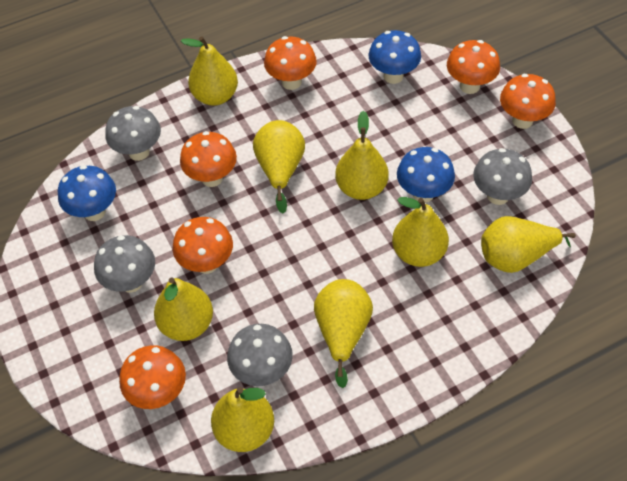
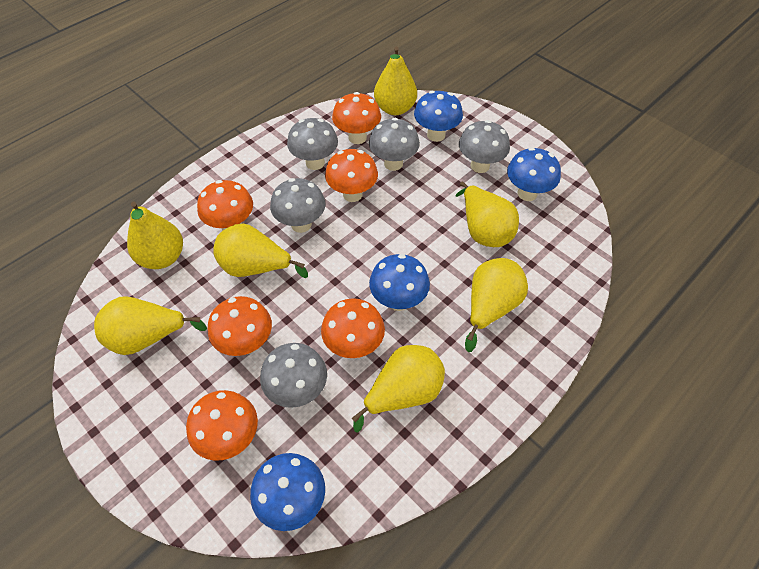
blue mushroom: 3 -> 4
grey mushroom: 4 -> 5
yellow pear: 8 -> 7

